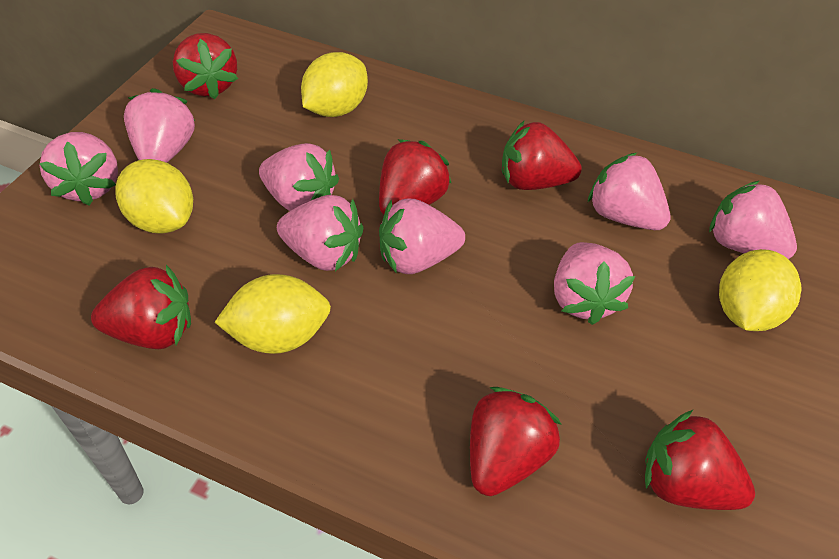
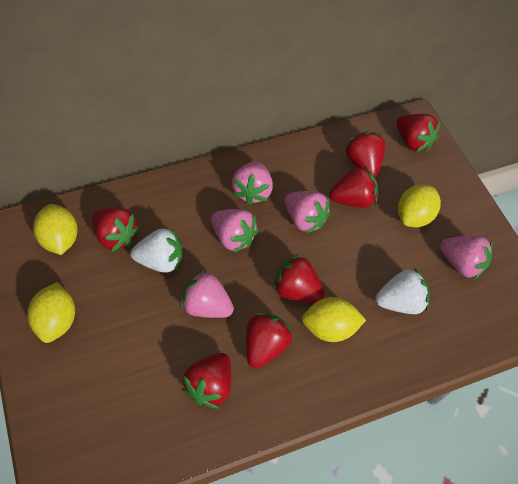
pink strawberry: 8 -> 5
red strawberry: 6 -> 7
white strawberry: 0 -> 2

